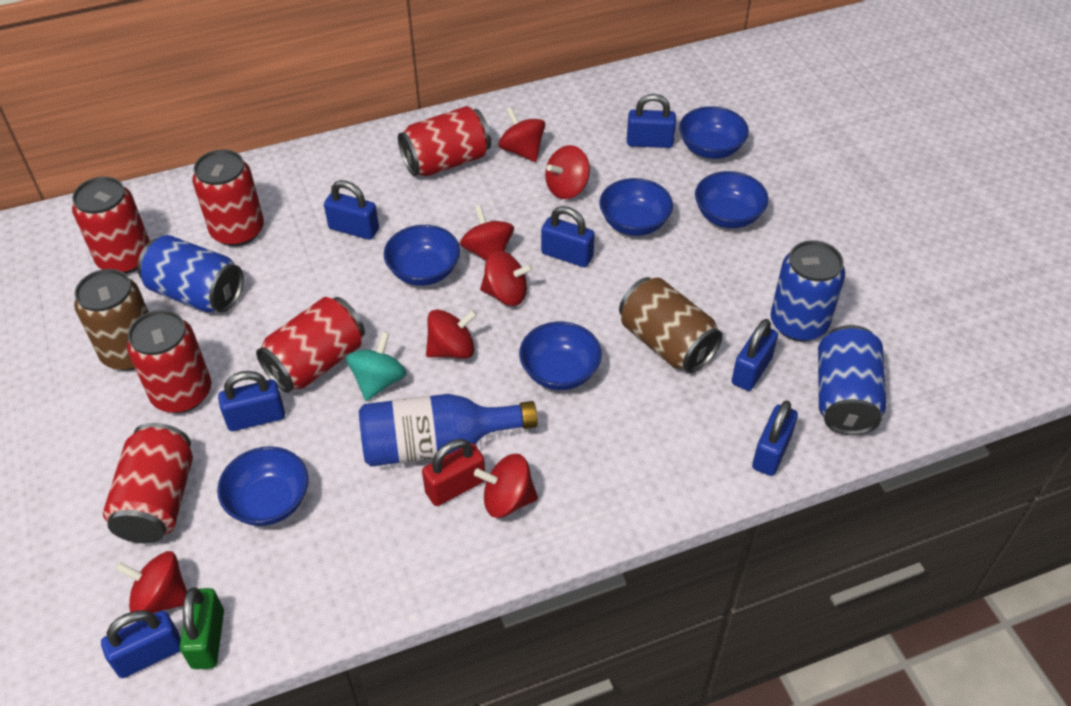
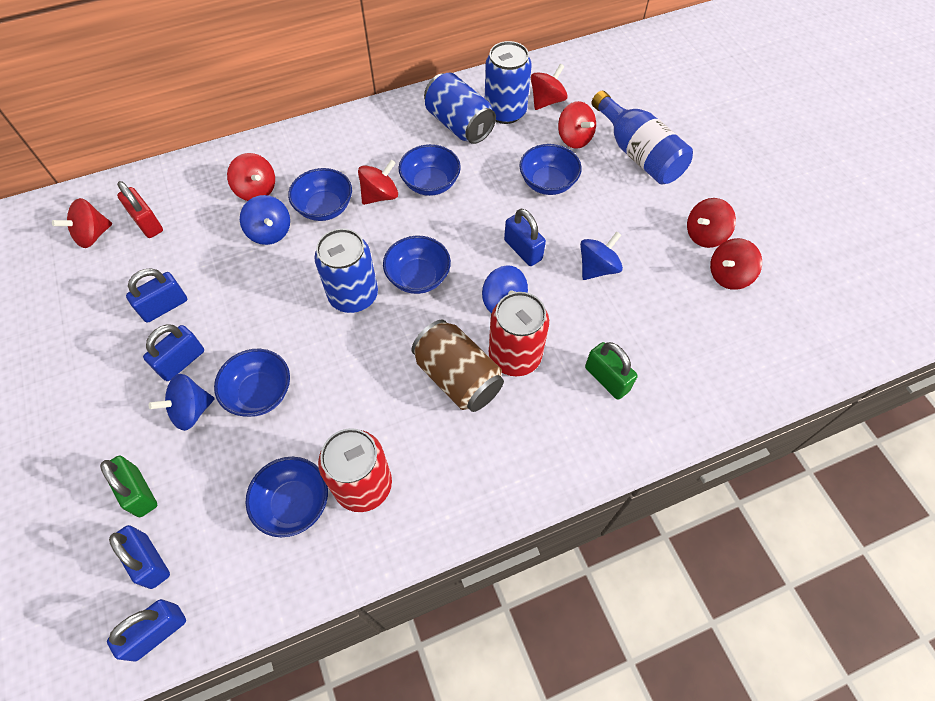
blue padlock: 7 -> 5
blue spinning top: 0 -> 4
brown can: 2 -> 1
green padlock: 1 -> 2
red can: 6 -> 2
turquoise spinning top: 1 -> 0

